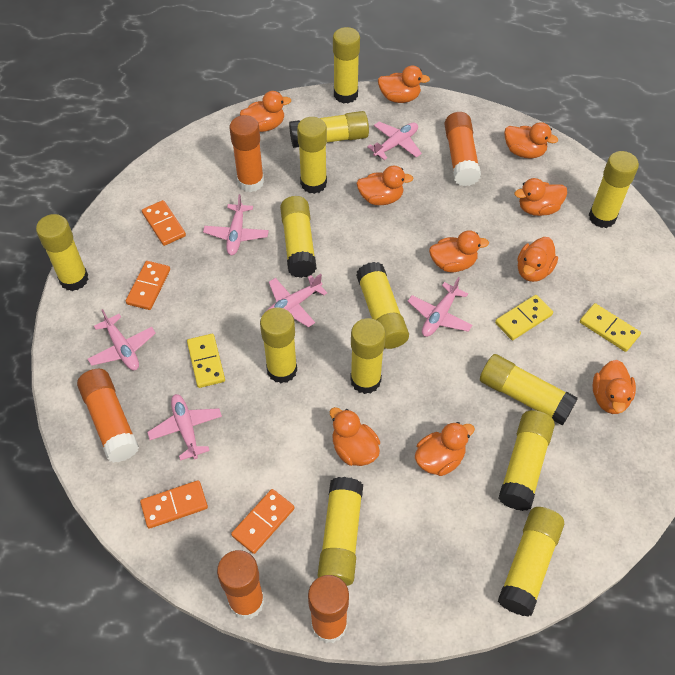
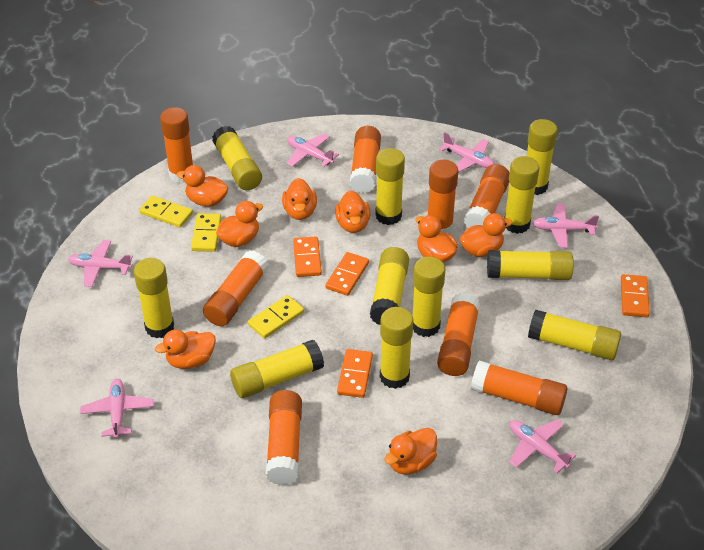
orange duck: 10 -> 8
orange glue stick: 5 -> 8
yellow glue stick: 13 -> 11

